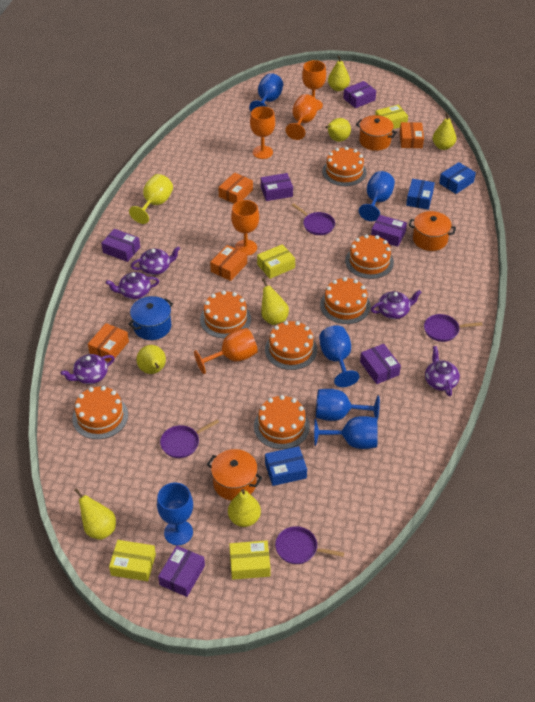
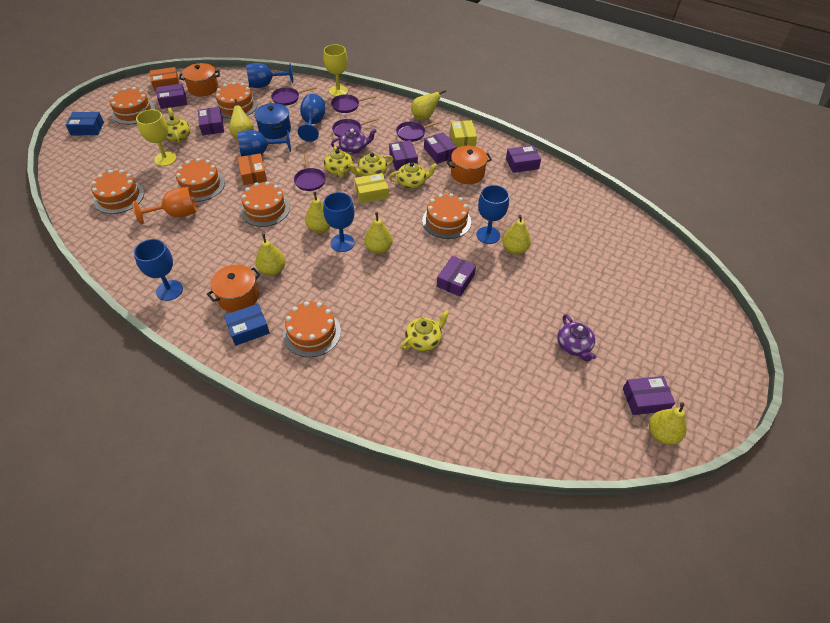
blue box: 3 -> 2
orange box: 4 -> 2
orange goblet: 5 -> 1
purple box: 6 -> 7
purple pan: 4 -> 5
purple teapot: 5 -> 2
yellow box: 4 -> 2
yellow goblet: 1 -> 2
yellow teapot: 0 -> 5

